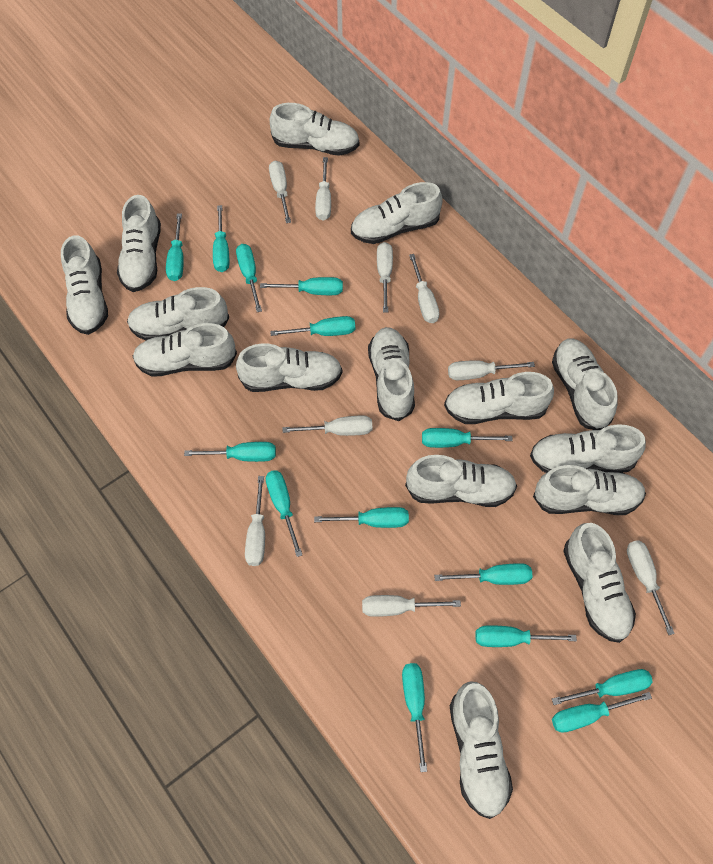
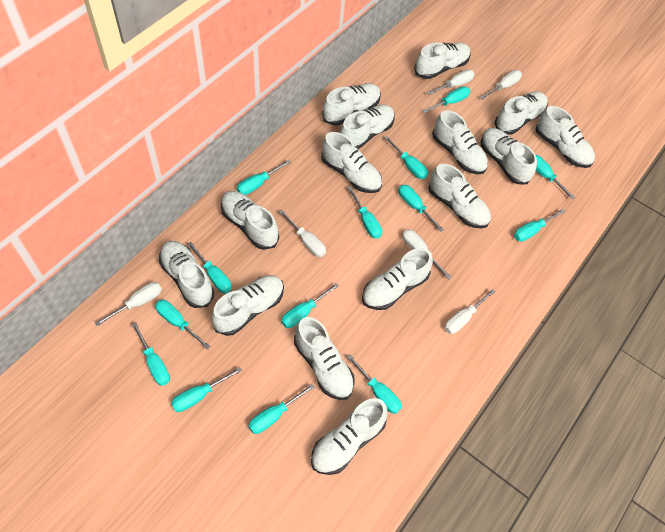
white screwdriver: 9 -> 6

